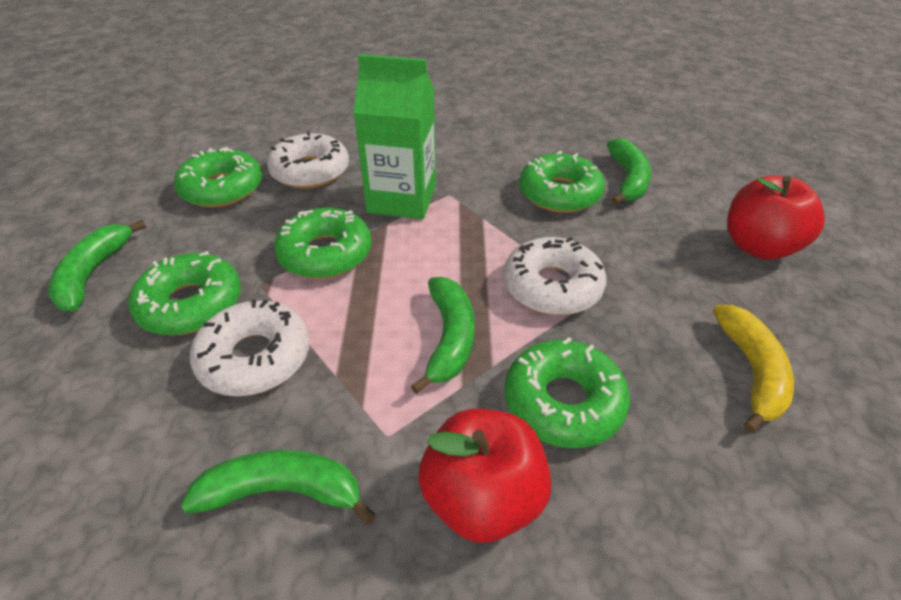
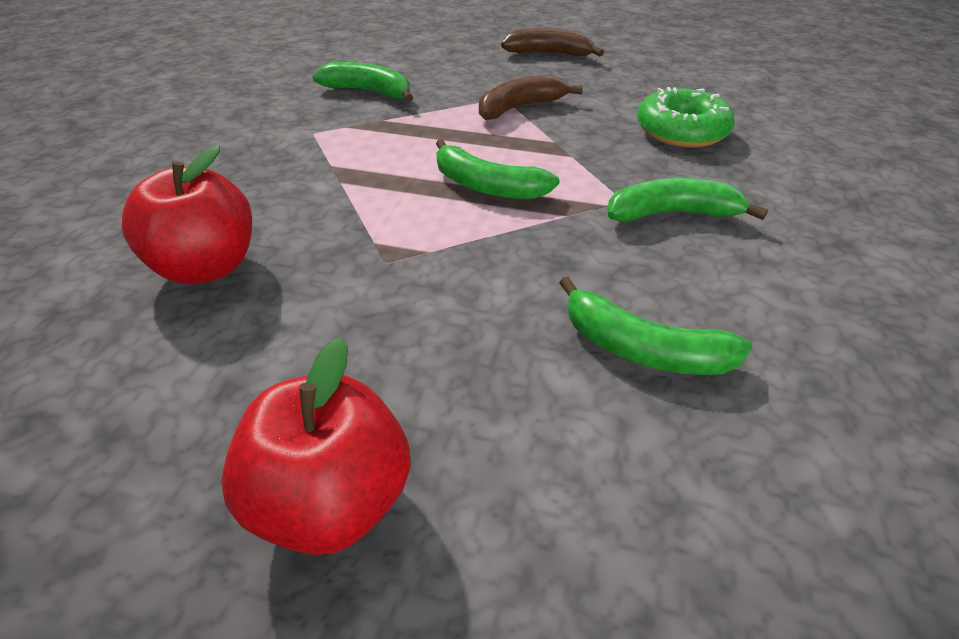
brown banana: 0 -> 2
green carton: 1 -> 0
green donut: 5 -> 1
white donut: 3 -> 0
yellow banana: 1 -> 0

